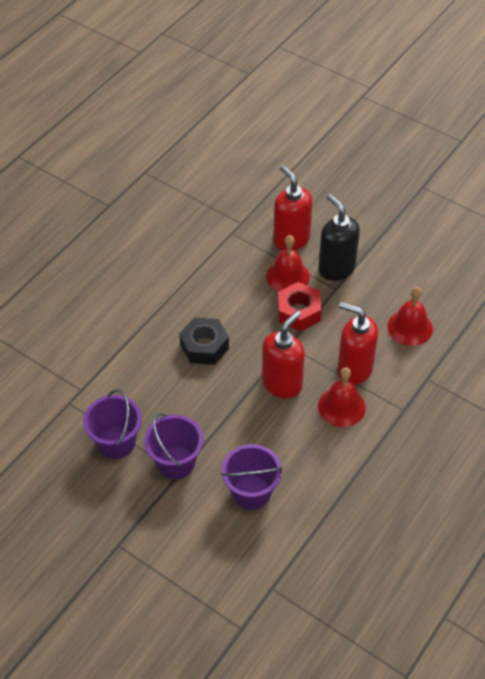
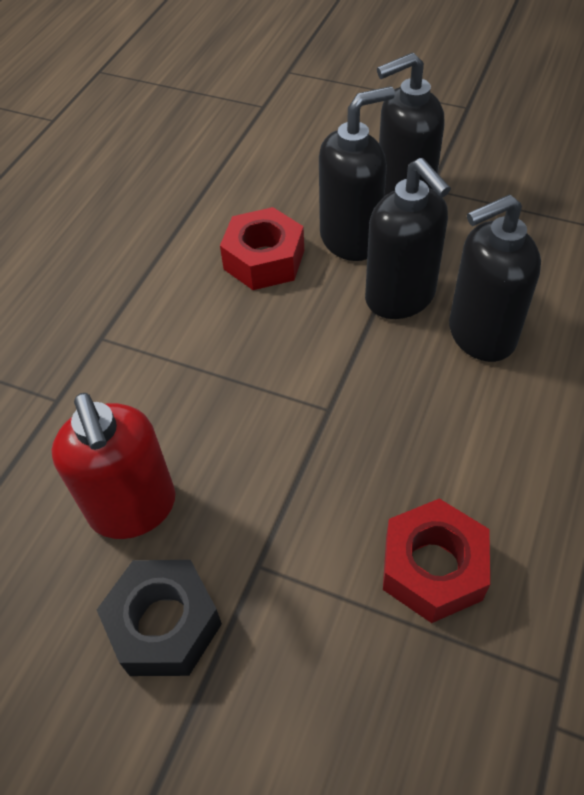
black soap dispenser: 1 -> 4
purple bucket: 3 -> 0
red bell: 3 -> 0
red nut: 1 -> 2
red soap dispenser: 3 -> 1

